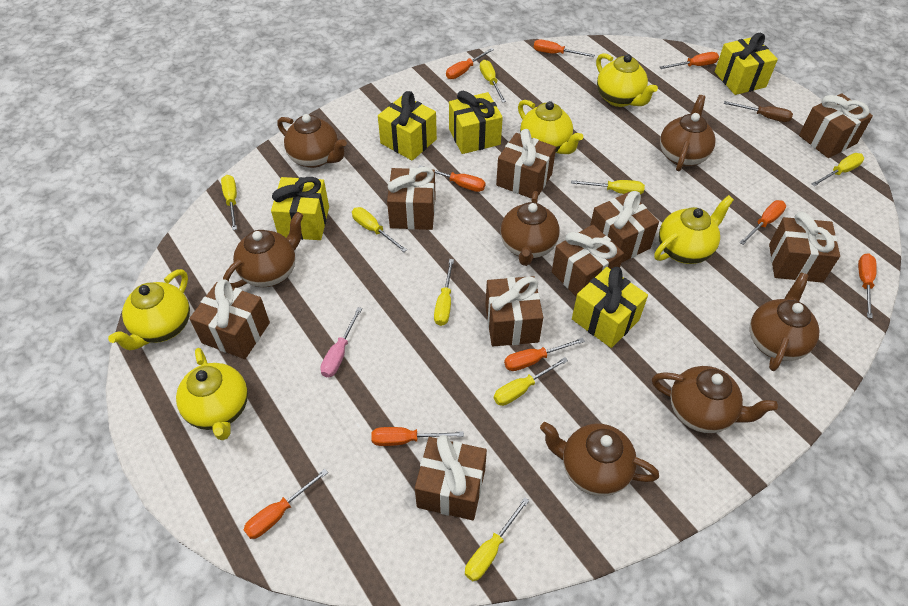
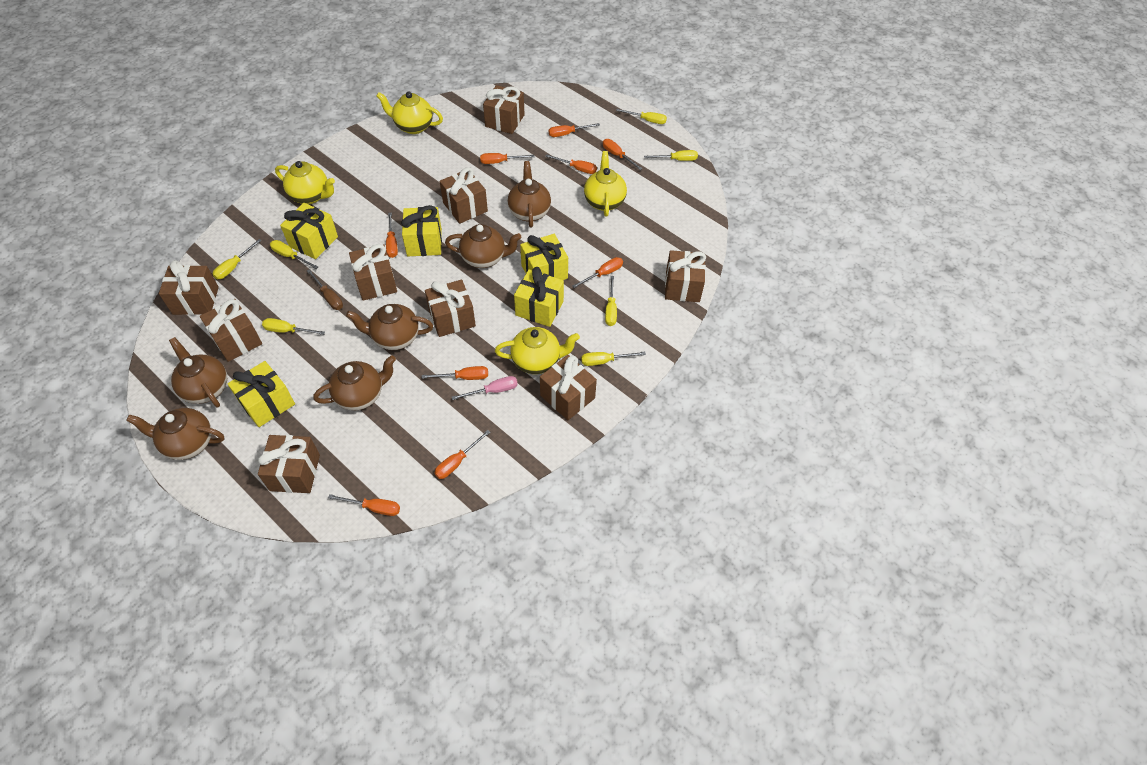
brown teapot: 7 -> 6
yellow screwdriver: 8 -> 7
yellow teapot: 5 -> 4

